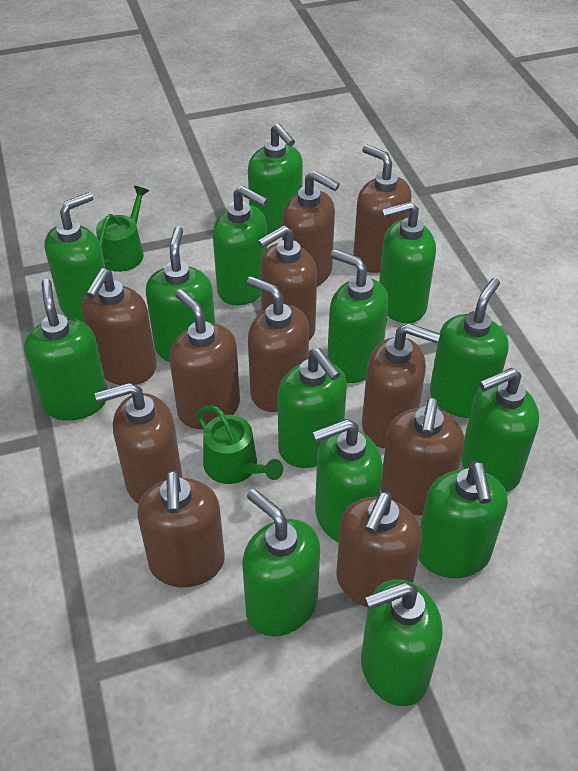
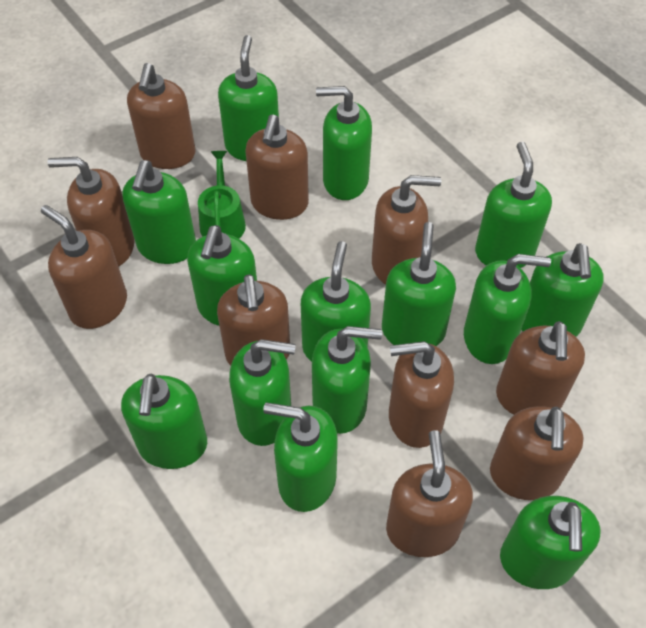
brown soap dispenser: 11 -> 10
green watering can: 2 -> 1

